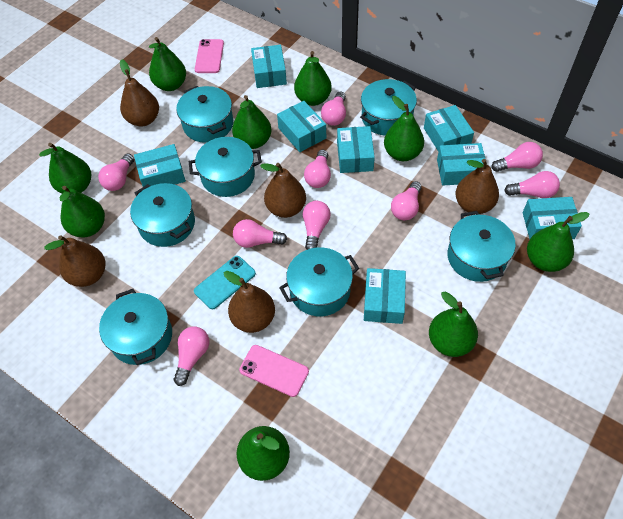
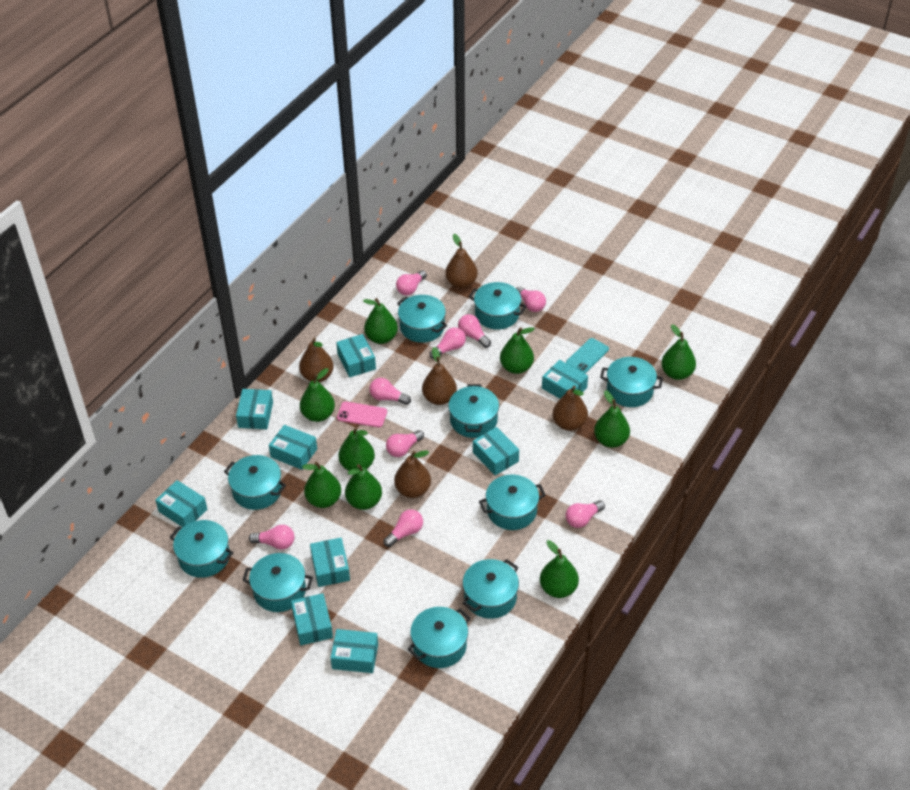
pink phone: 2 -> 1
turquoise box: 8 -> 9
turquoise pot: 7 -> 10

